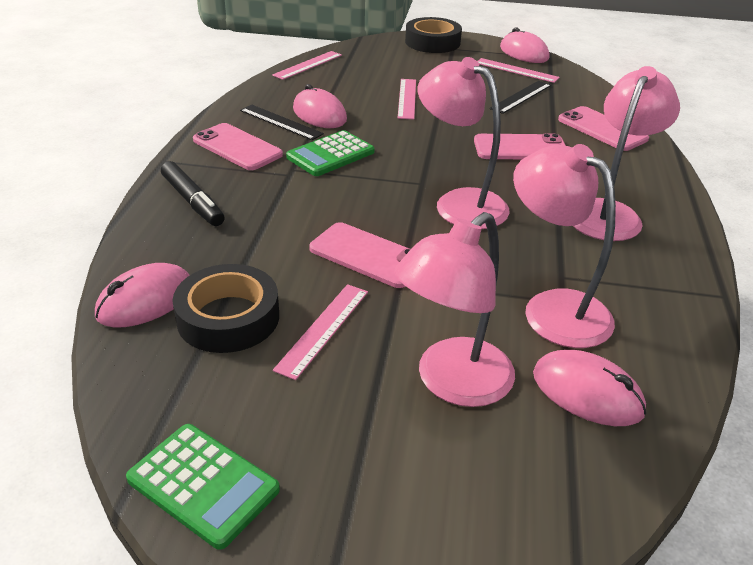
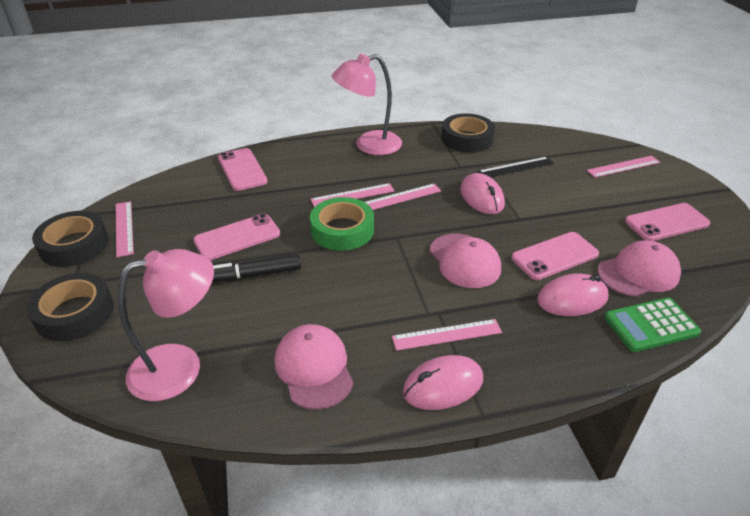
black ruler: 2 -> 1
black tape: 2 -> 3
green calculator: 2 -> 1
green tape: 0 -> 1
pink cap: 0 -> 3
pink lamp: 4 -> 2
pink mouse: 4 -> 3
pink ruler: 4 -> 5

